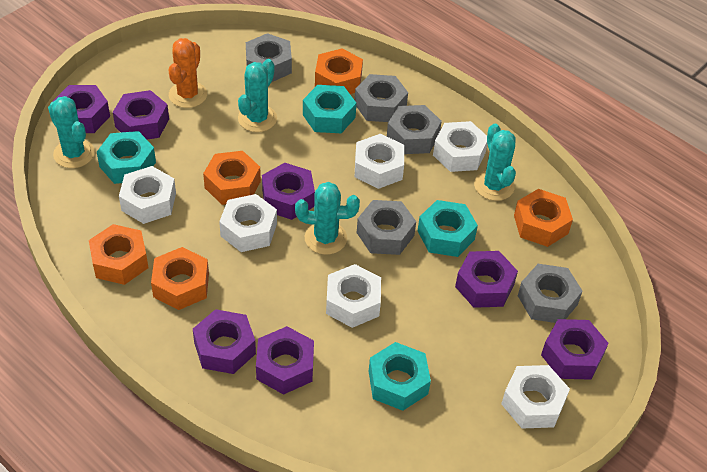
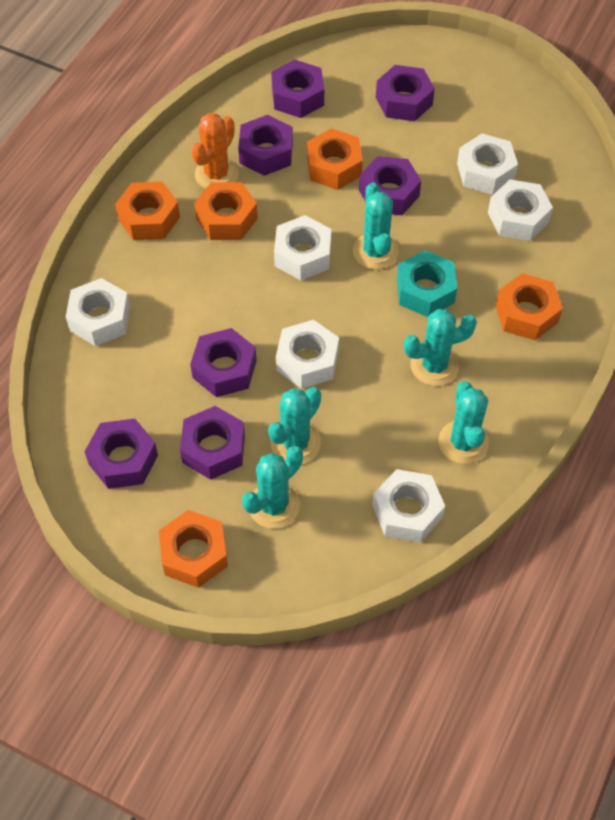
grey nut: 5 -> 0
turquoise cactus: 4 -> 5
turquoise nut: 4 -> 1

